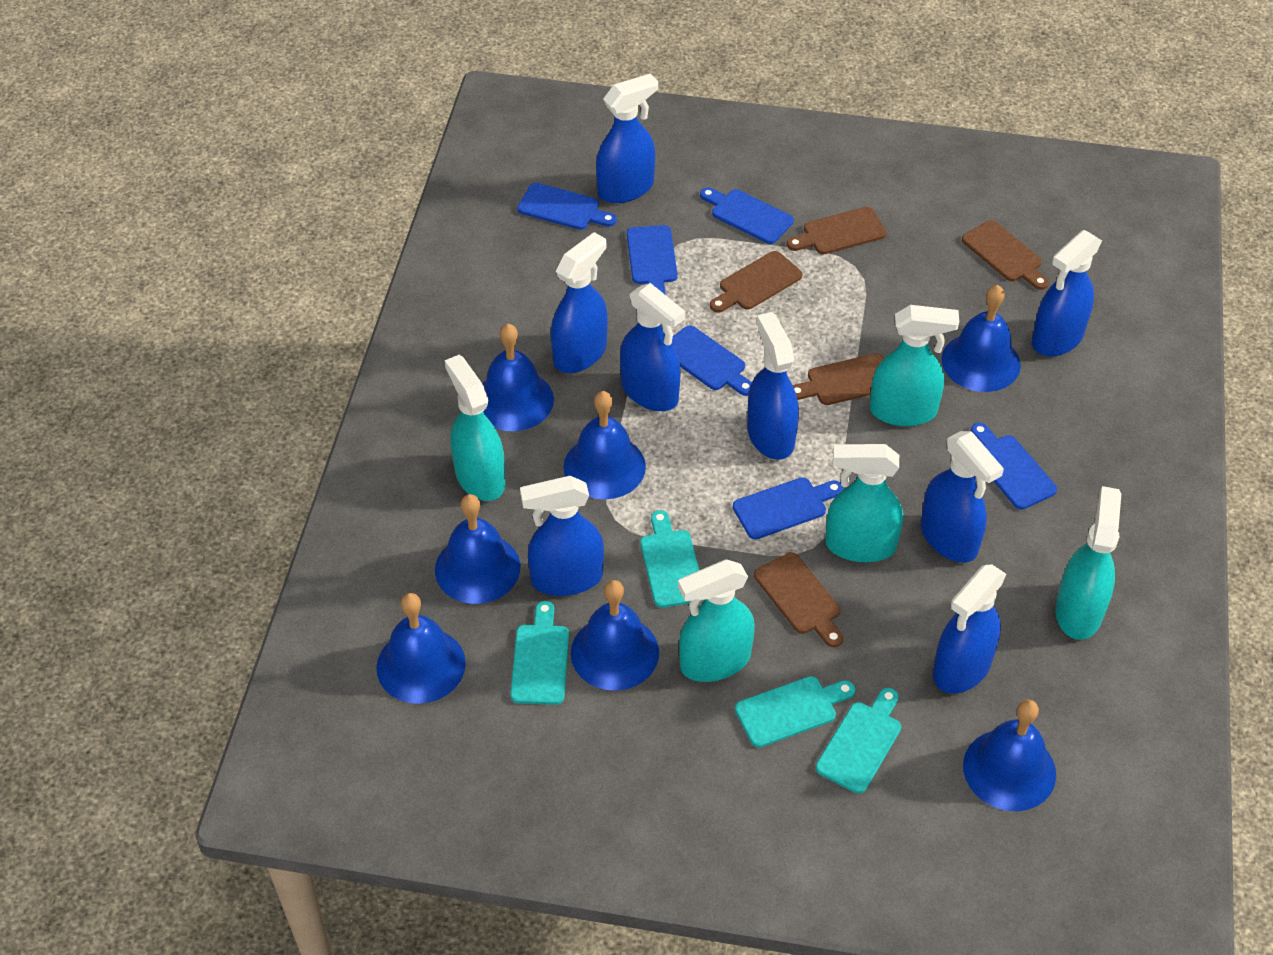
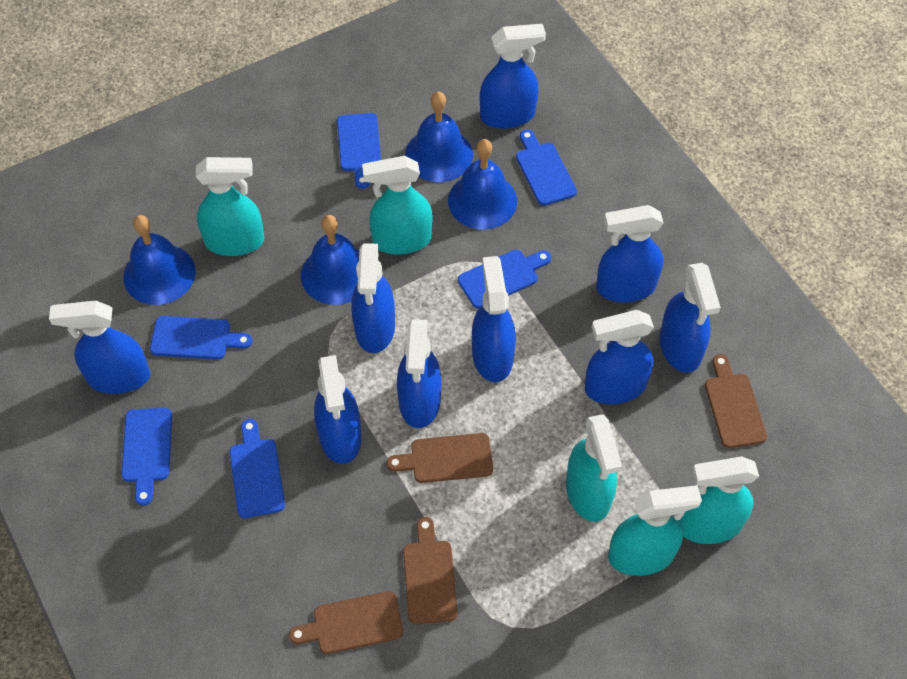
blue bell: 7 -> 4
blue spray bottle: 8 -> 9
brown cutting board: 5 -> 4
turquoise cutting board: 4 -> 0

